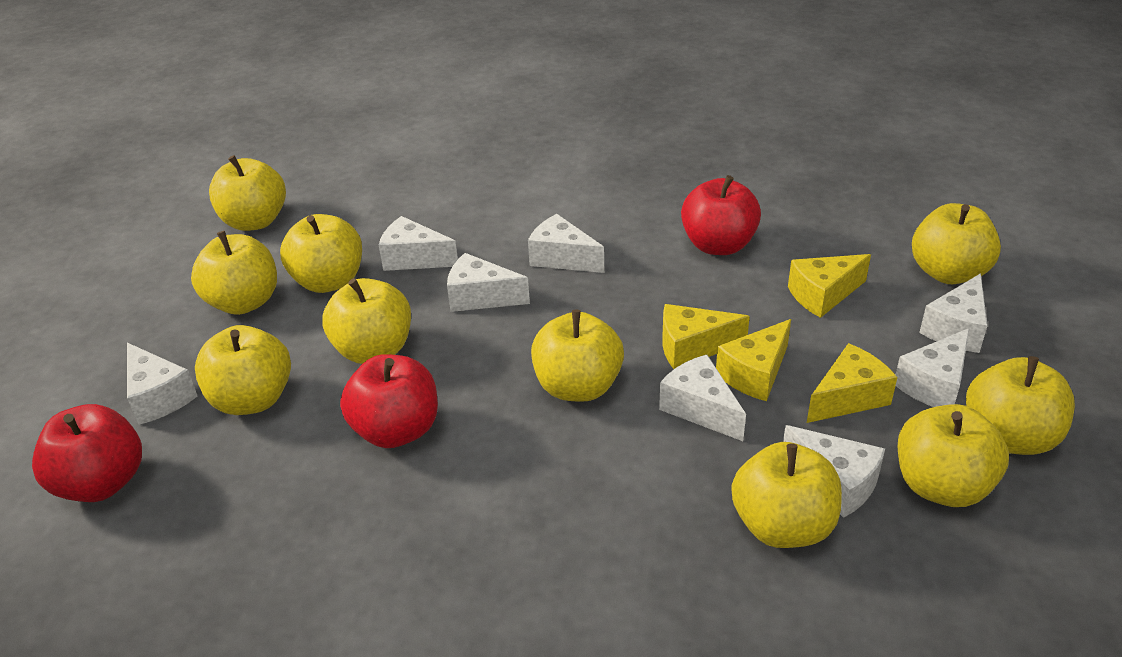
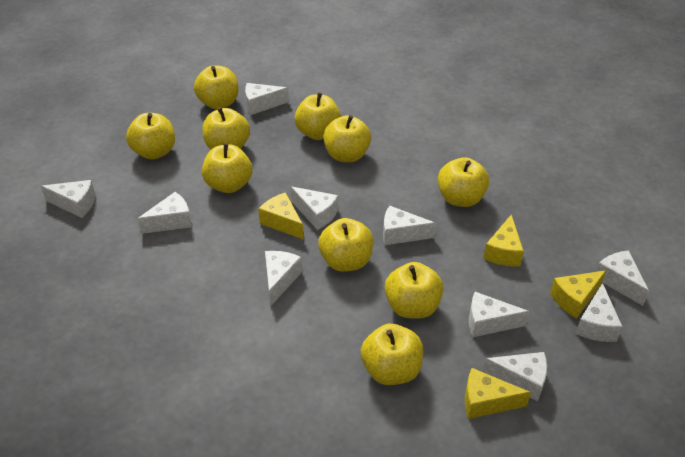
red apple: 3 -> 0
white cheese: 8 -> 10

